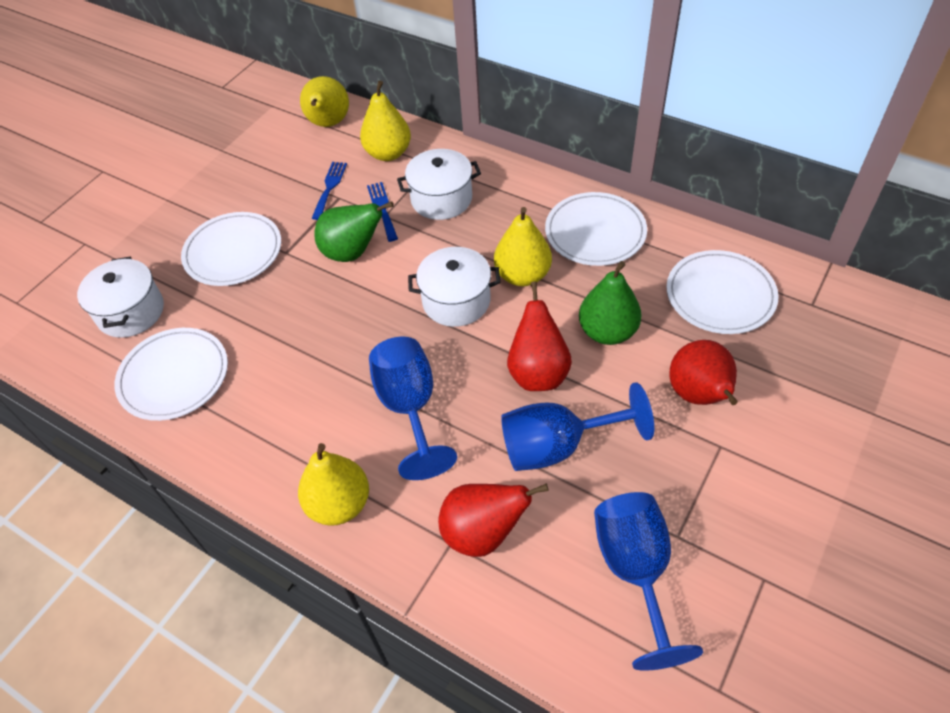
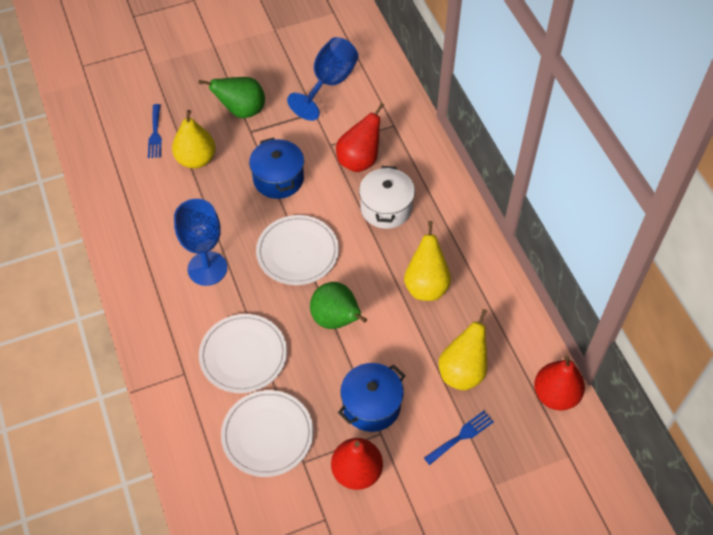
blue goblet: 3 -> 2
blue pot: 0 -> 2
white plate: 4 -> 3
white pot: 3 -> 1
yellow pear: 4 -> 3

